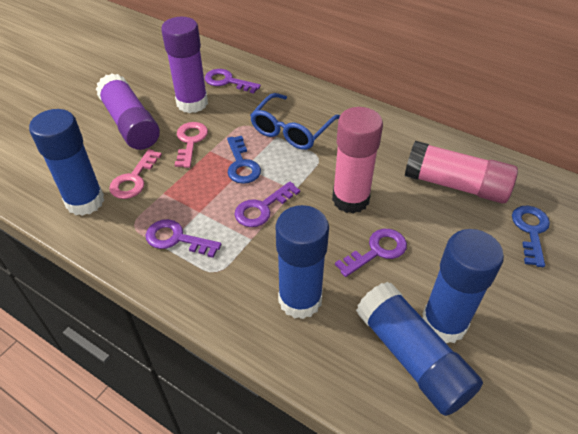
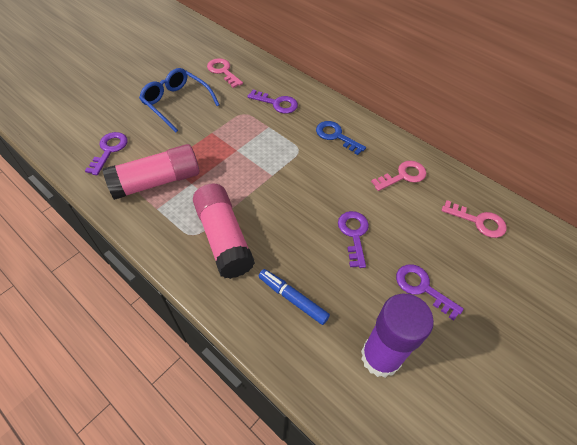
blue glue stick: 4 -> 0
blue key: 2 -> 1
blue marker: 0 -> 1
pink key: 2 -> 3
purple glue stick: 2 -> 1

